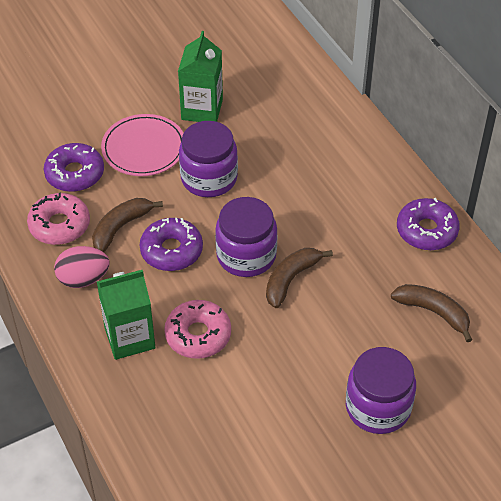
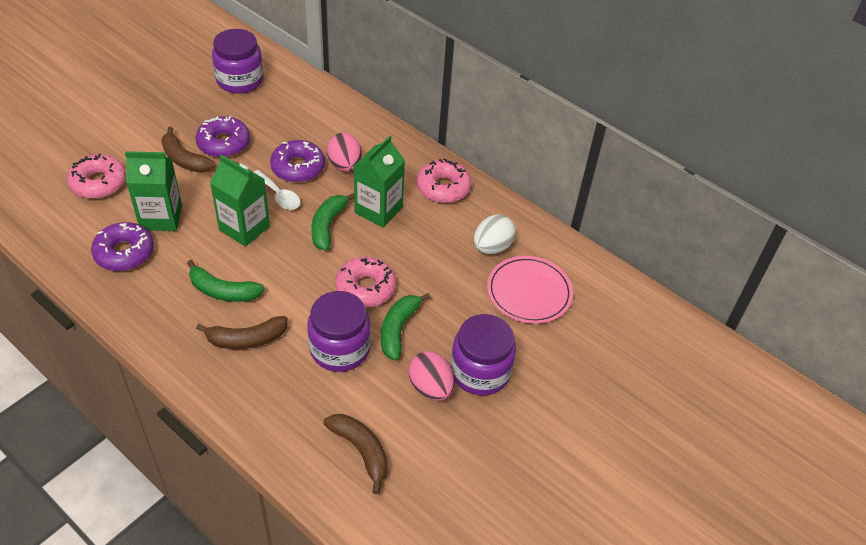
green banana: 0 -> 3
green carton: 2 -> 3
pink donut: 2 -> 3
pink egg: 1 -> 2
white egg: 0 -> 1
white spoon: 0 -> 1

